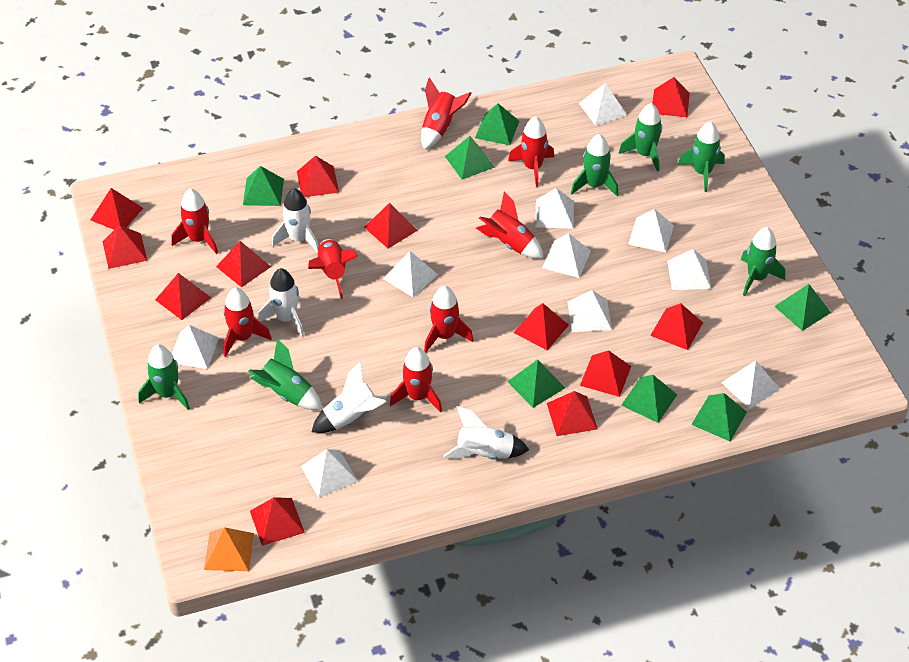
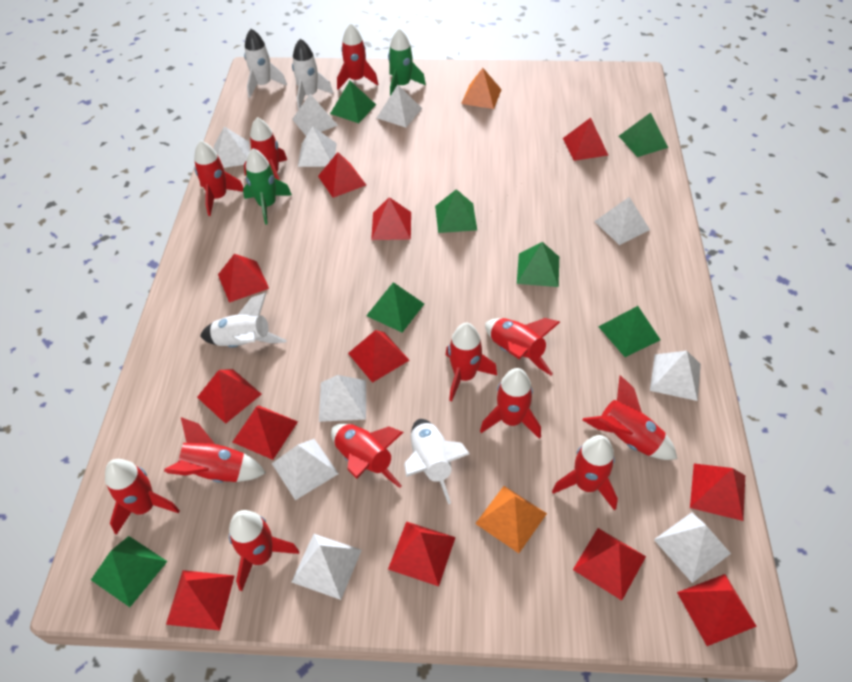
green rocket: 6 -> 2
orange pyramid: 1 -> 2
red rocket: 8 -> 12

